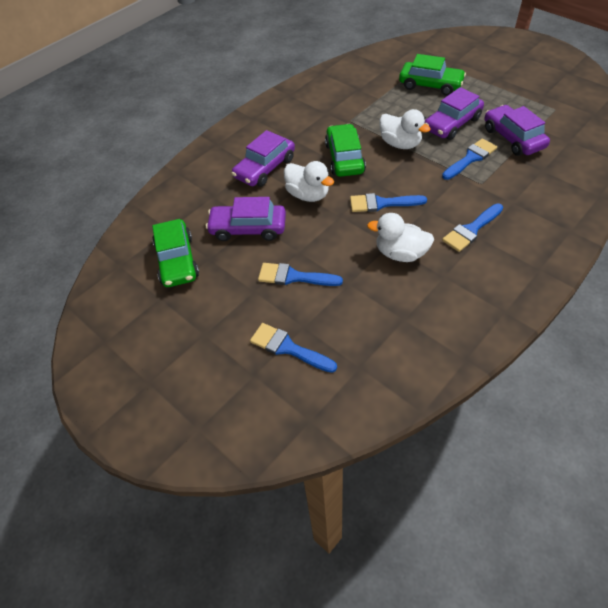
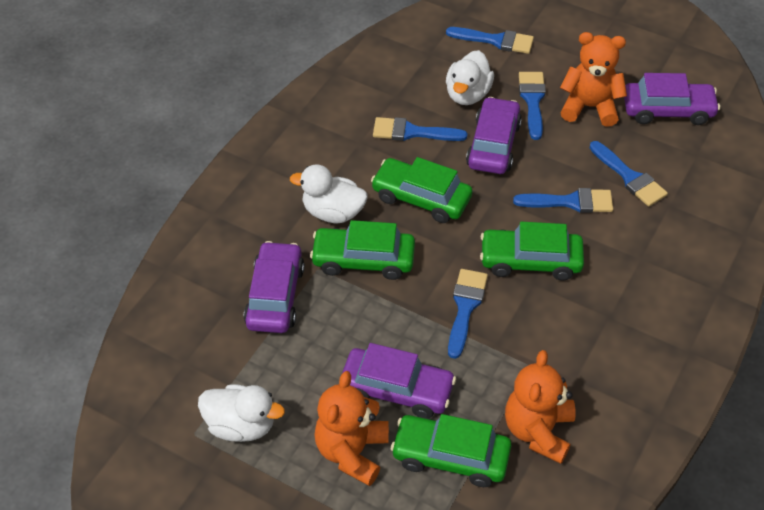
blue brush: 5 -> 6
green car: 3 -> 4
orange teddy bear: 0 -> 3

